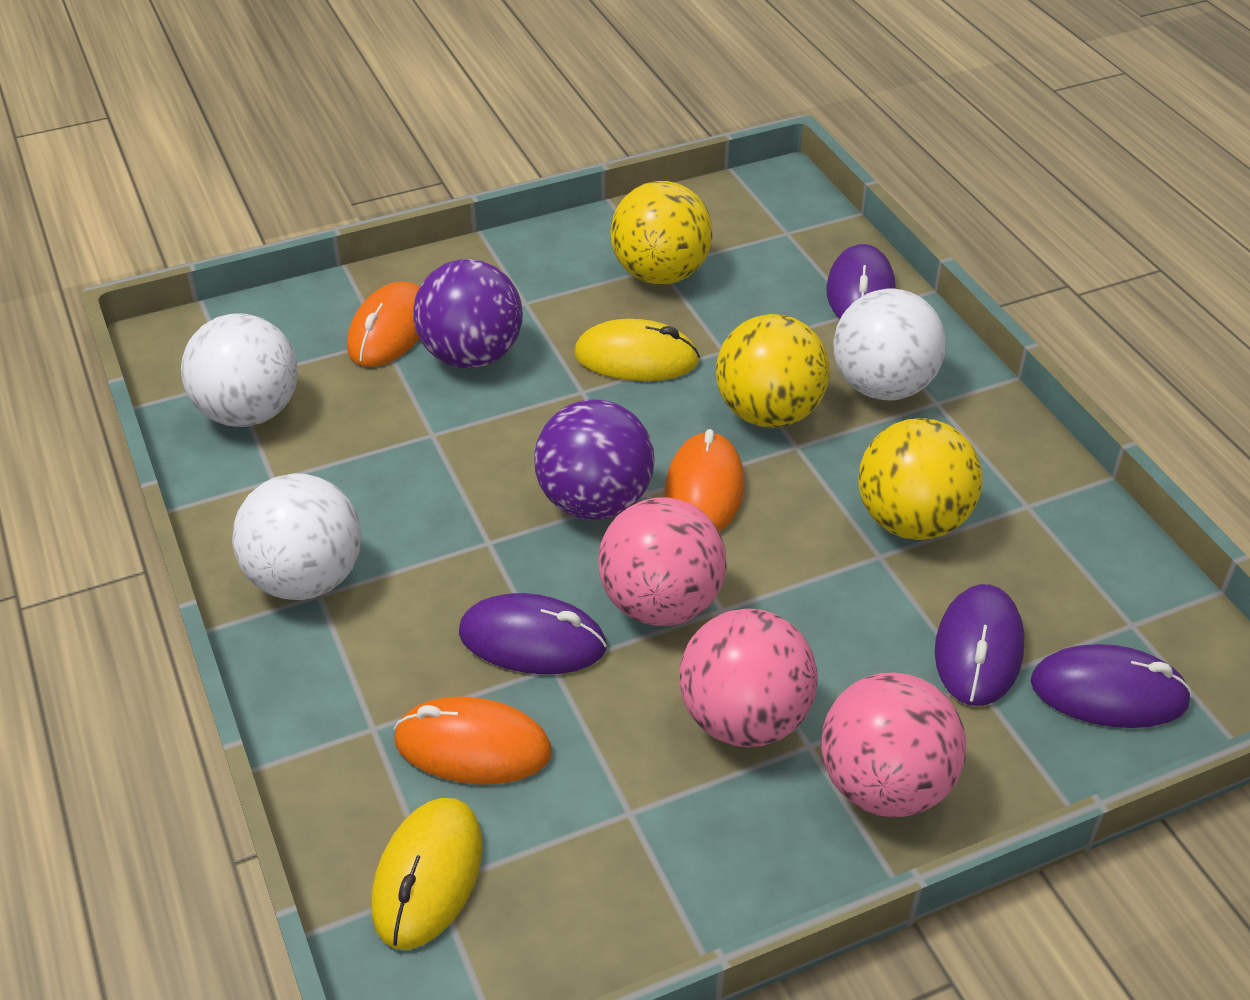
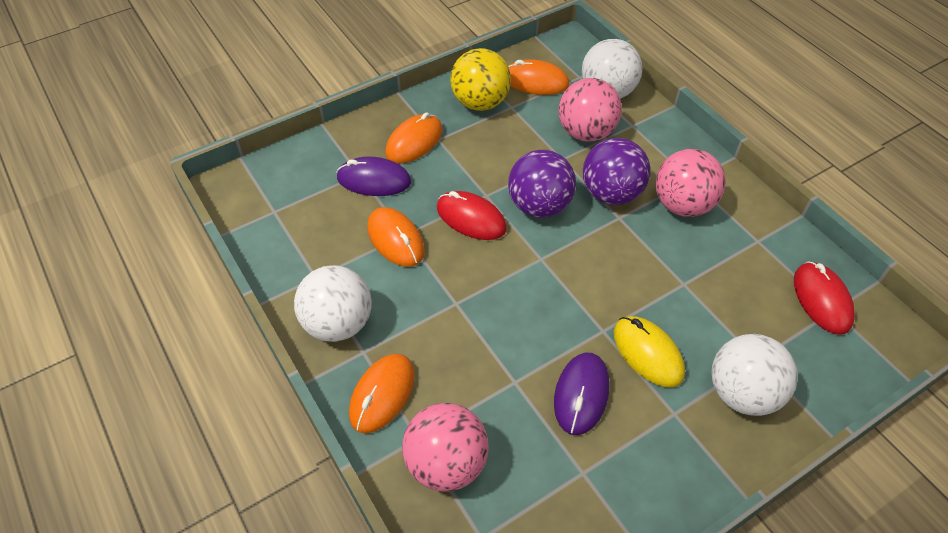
orange mouse: 3 -> 4
purple mouse: 4 -> 2
red mouse: 0 -> 2
yellow ball: 3 -> 1
yellow mouse: 2 -> 1

